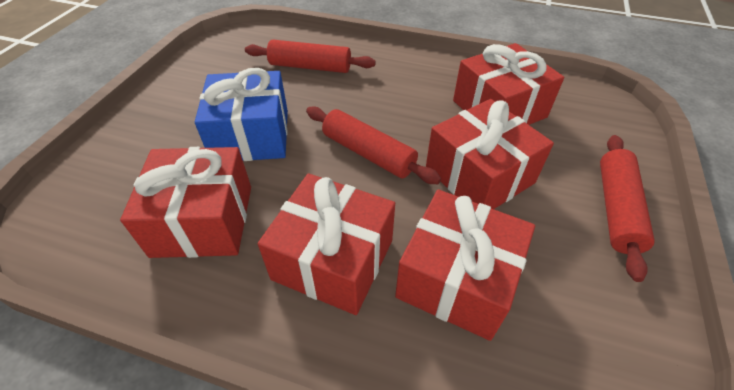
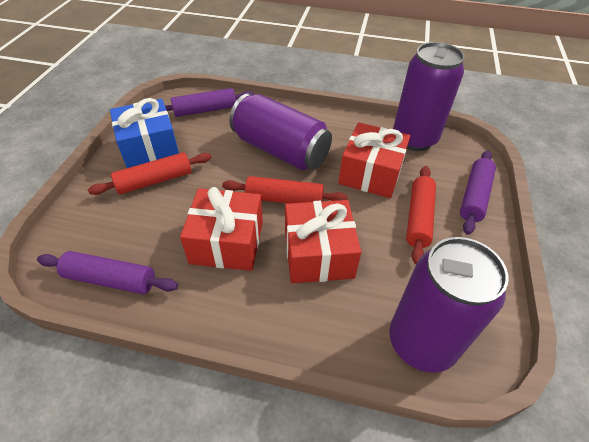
purple can: 0 -> 3
purple rolling pin: 0 -> 3
red gift: 5 -> 3

